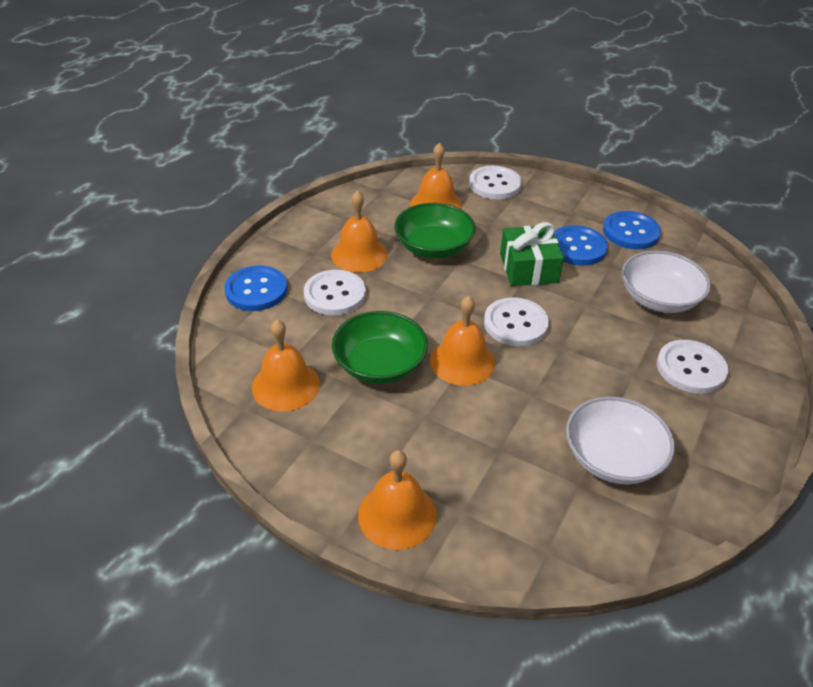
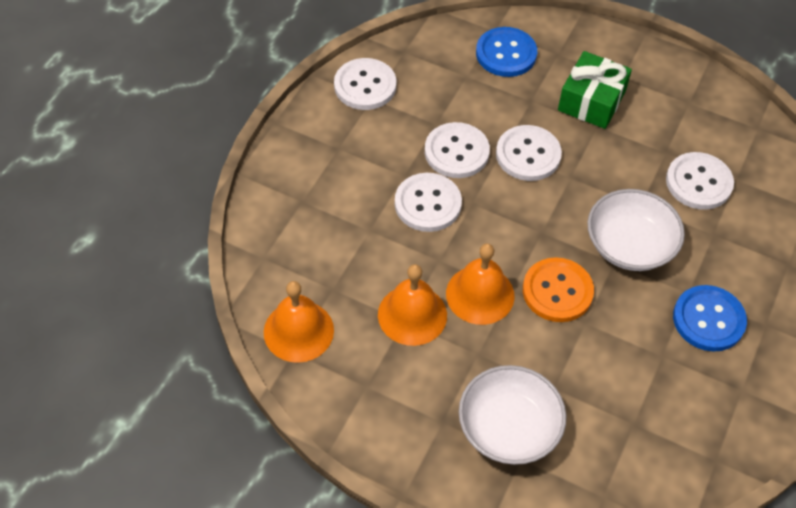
blue button: 3 -> 2
green bowl: 2 -> 0
orange bell: 5 -> 3
orange button: 0 -> 1
white button: 4 -> 5

